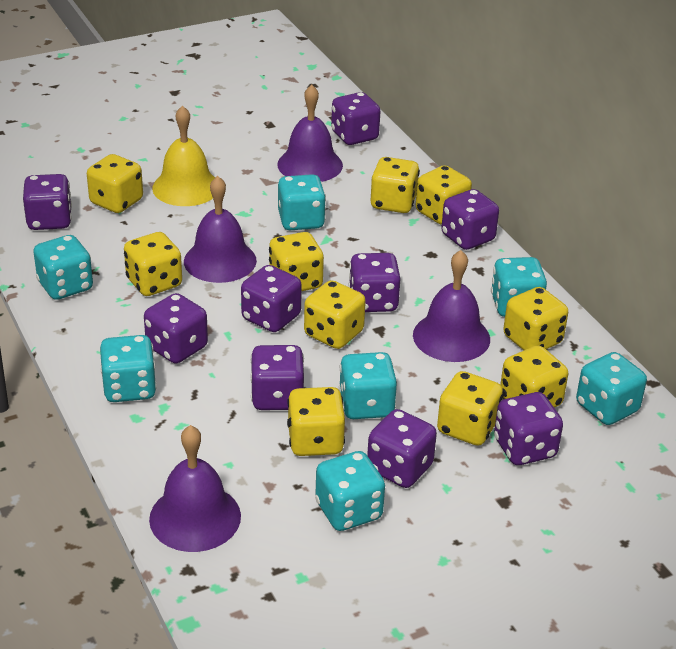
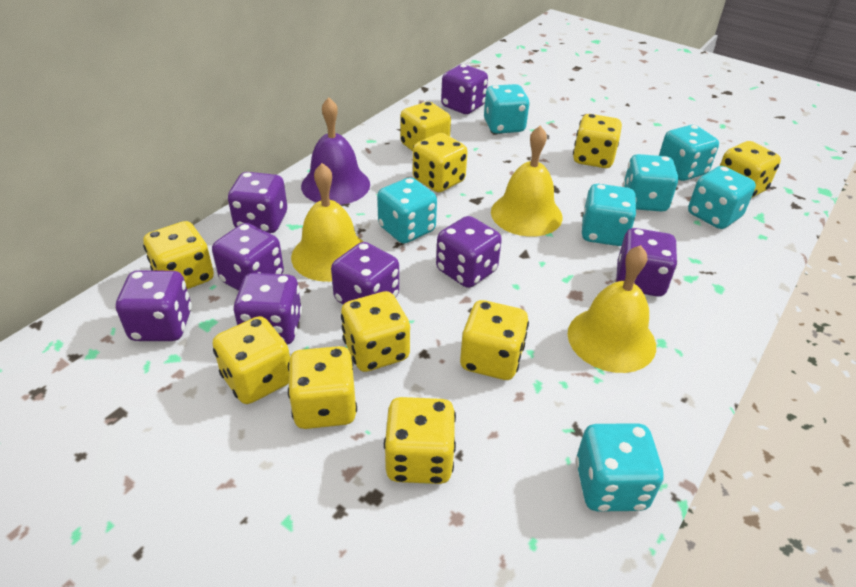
purple bell: 4 -> 1
purple dice: 9 -> 8
yellow bell: 1 -> 3

